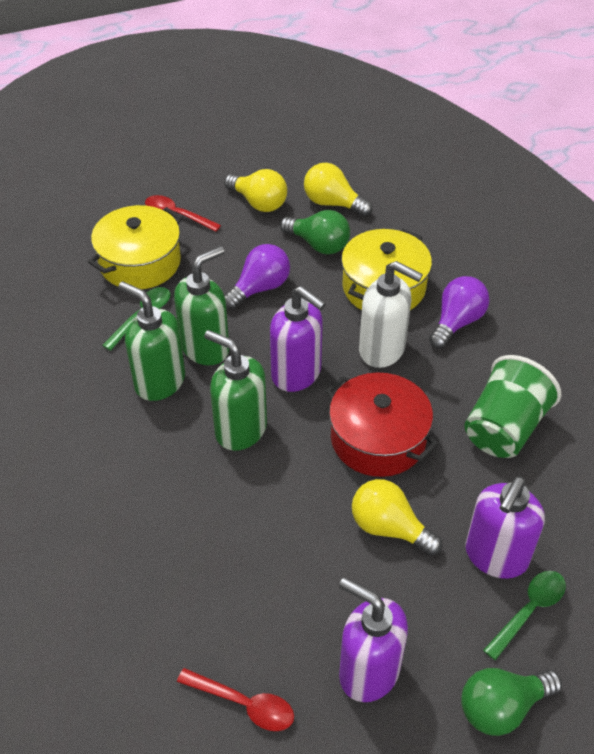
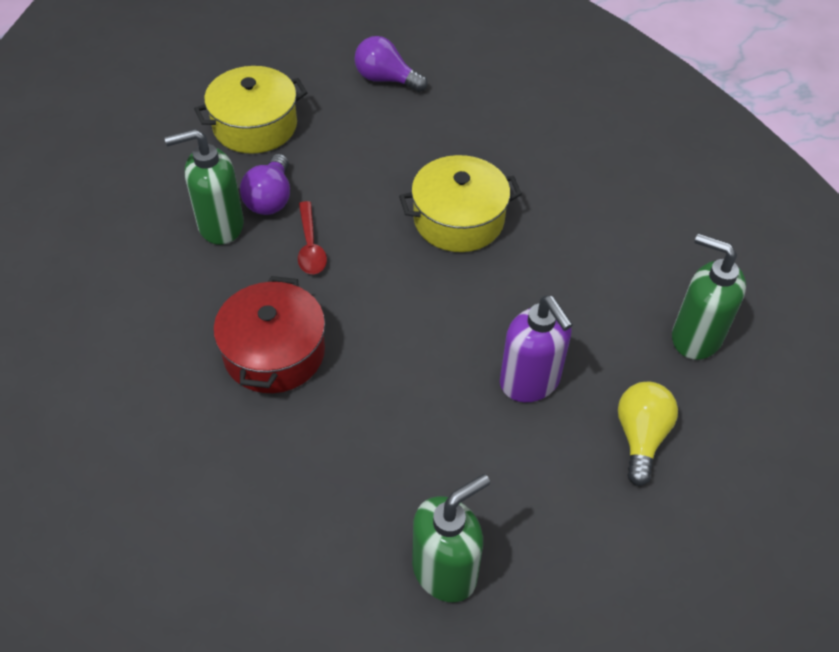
green cup: 1 -> 0
green light bulb: 2 -> 0
green spoon: 2 -> 0
purple soap dispenser: 3 -> 1
red spoon: 2 -> 1
white soap dispenser: 1 -> 0
yellow light bulb: 3 -> 1

